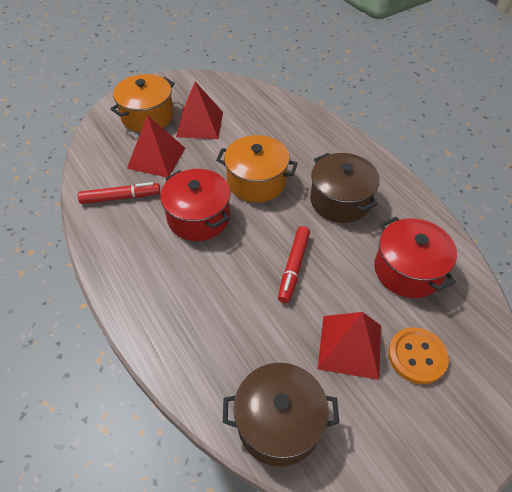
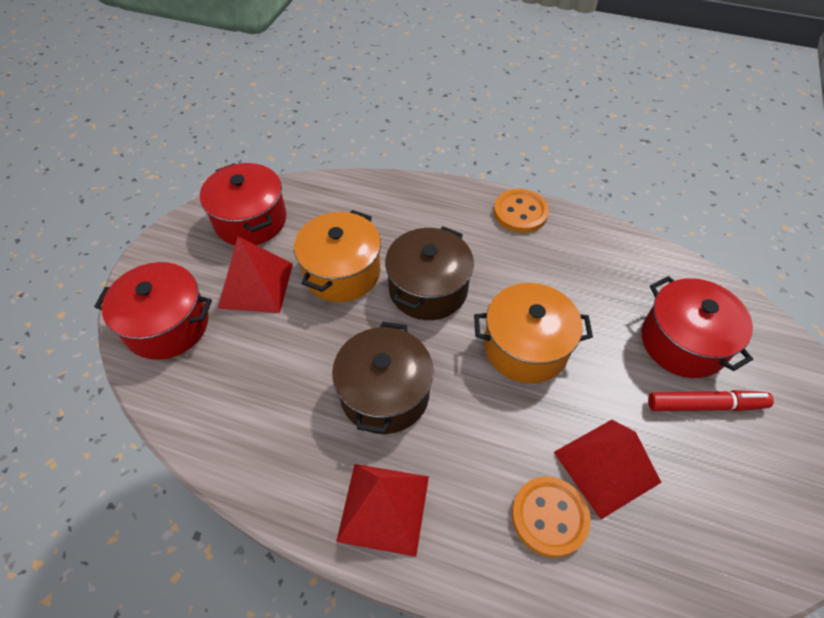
orange button: 1 -> 2
red marker: 2 -> 1
red pot: 2 -> 3

